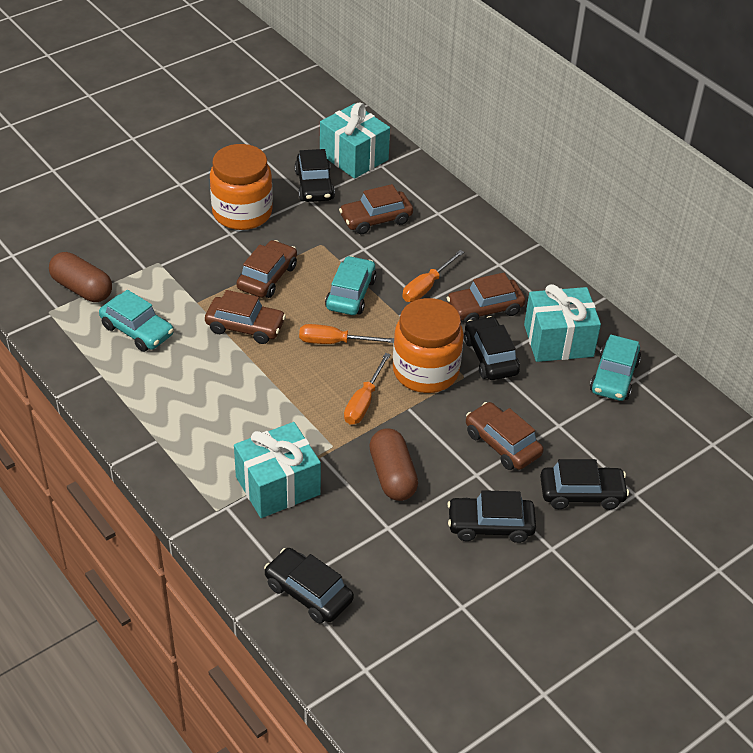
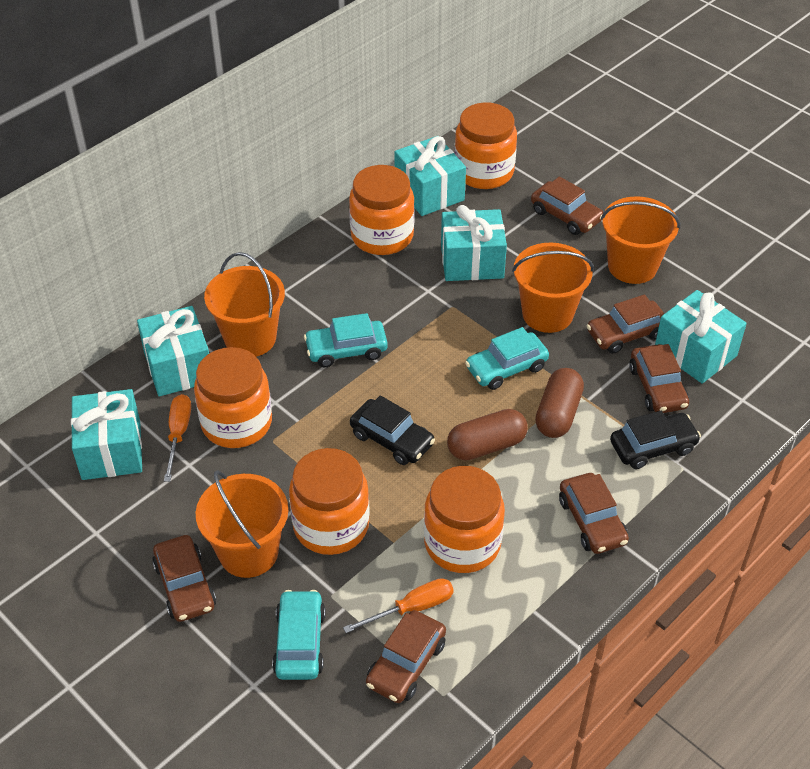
black car: 5 -> 2
brown car: 5 -> 6
orange bucket: 0 -> 4
orange jar: 2 -> 5
orange screwdriver: 3 -> 2
turquoise gift: 3 -> 5

